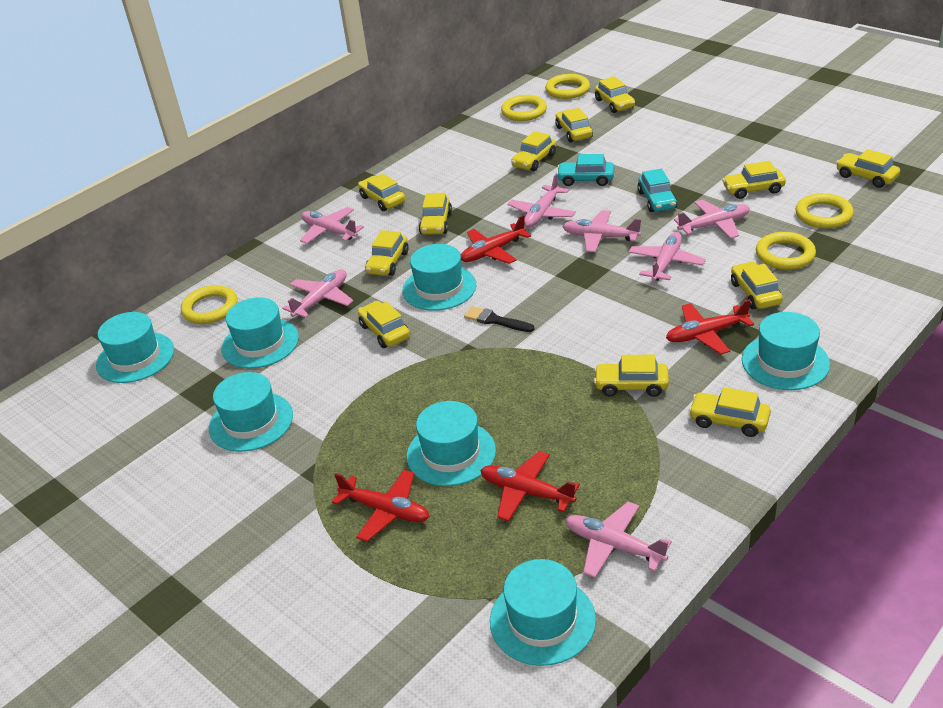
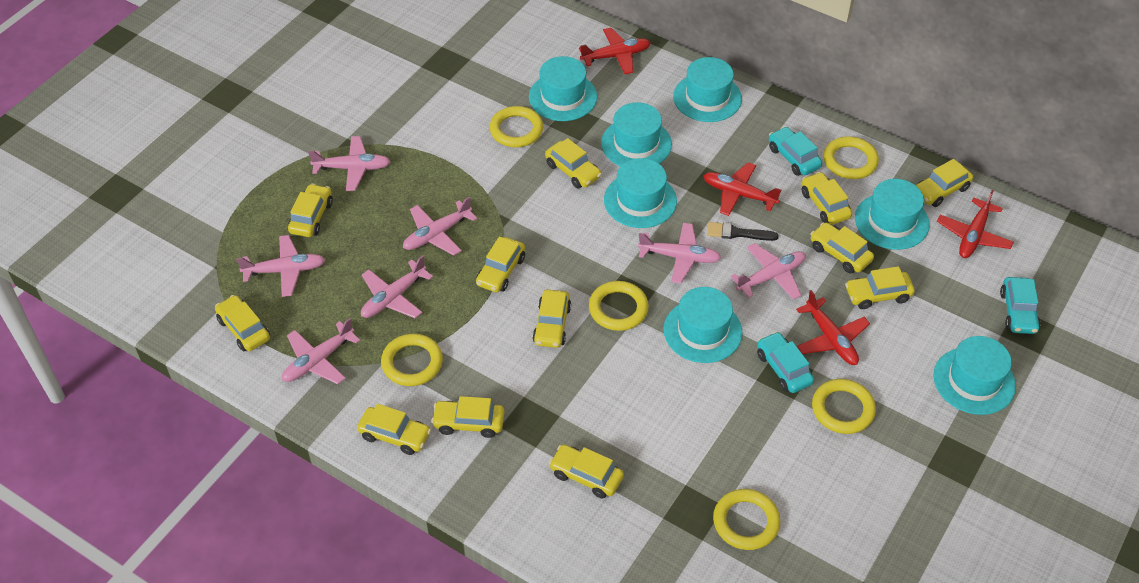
turquoise car: 2 -> 3
yellow ring: 5 -> 6

